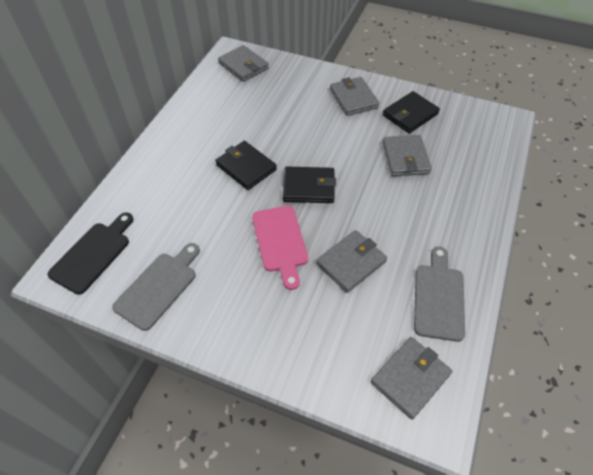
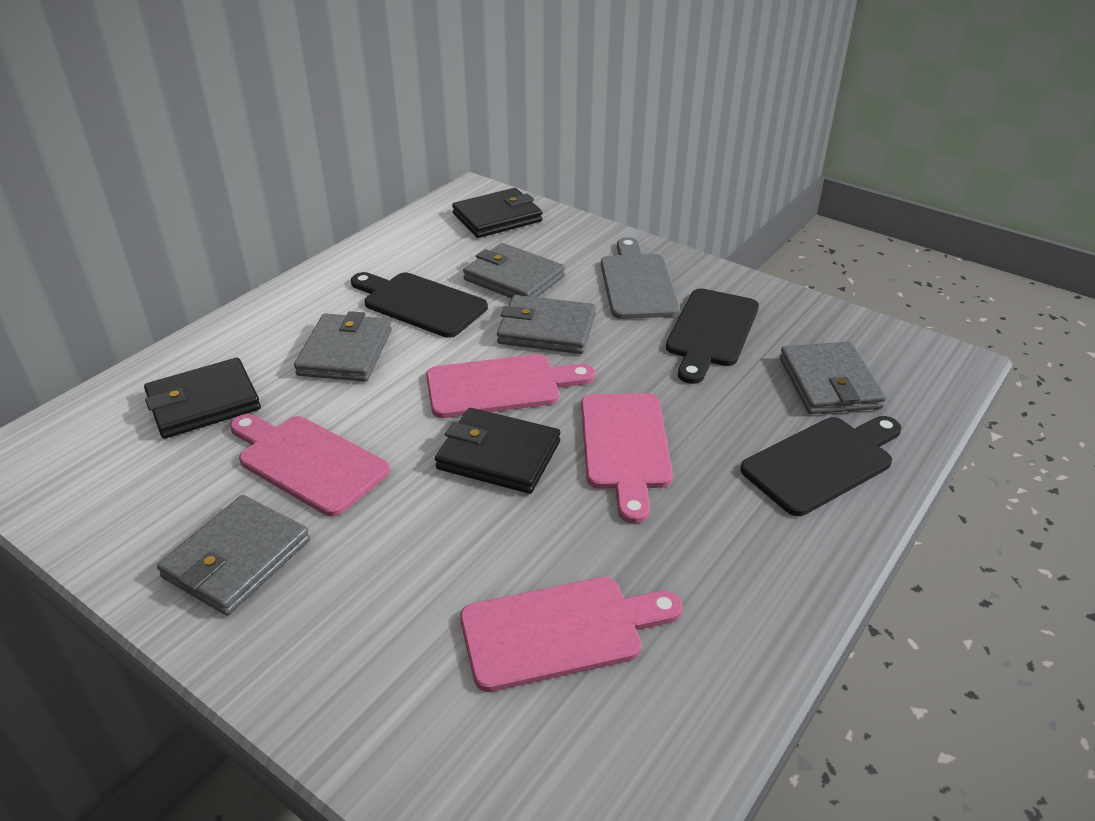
black cutting board: 1 -> 3
grey cutting board: 2 -> 1
pink cutting board: 1 -> 4

